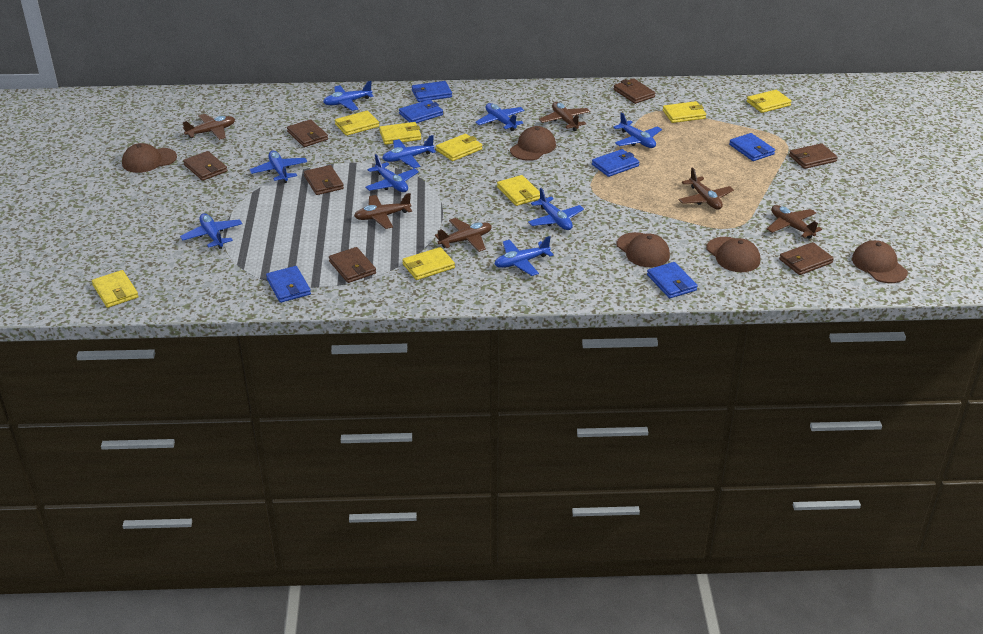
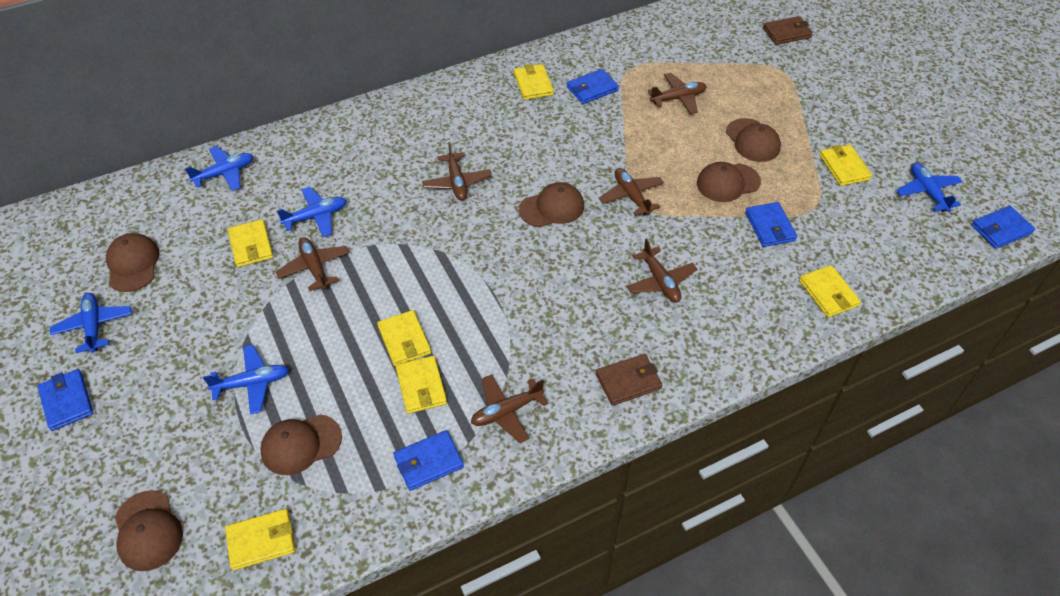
blue plane: 9 -> 5
blue wallet: 6 -> 5
brown cap: 5 -> 6
brown wallet: 7 -> 2
yellow wallet: 8 -> 7

